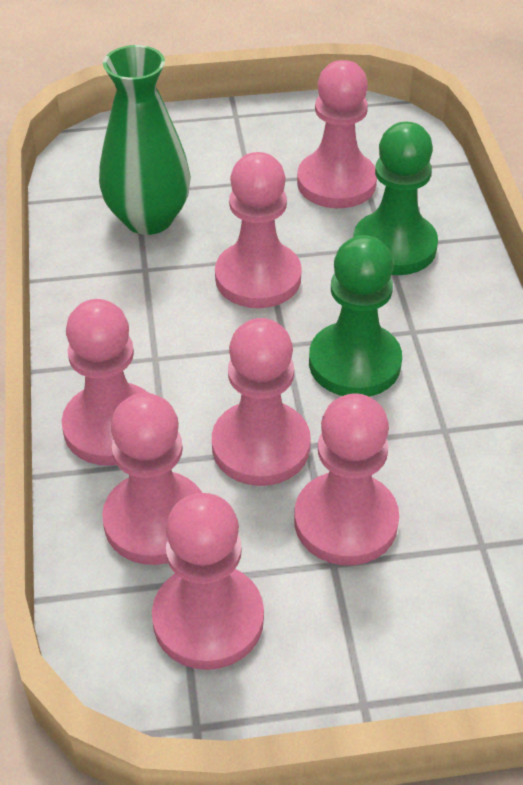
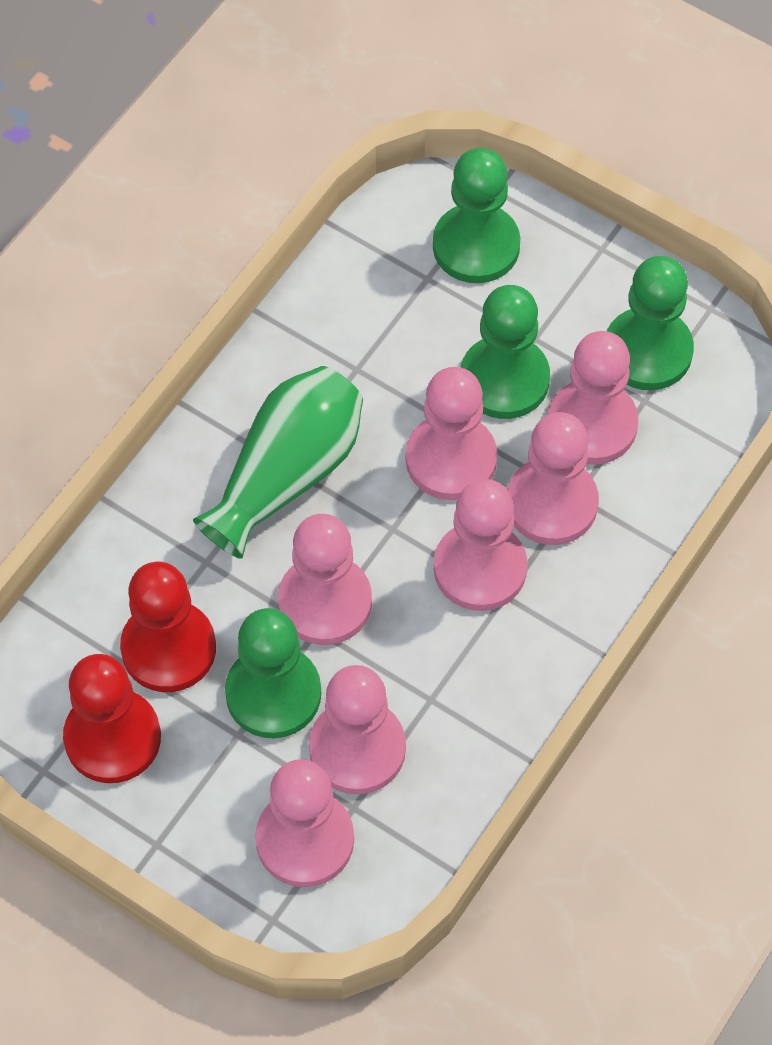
green pawn: 2 -> 4
red pawn: 0 -> 2

